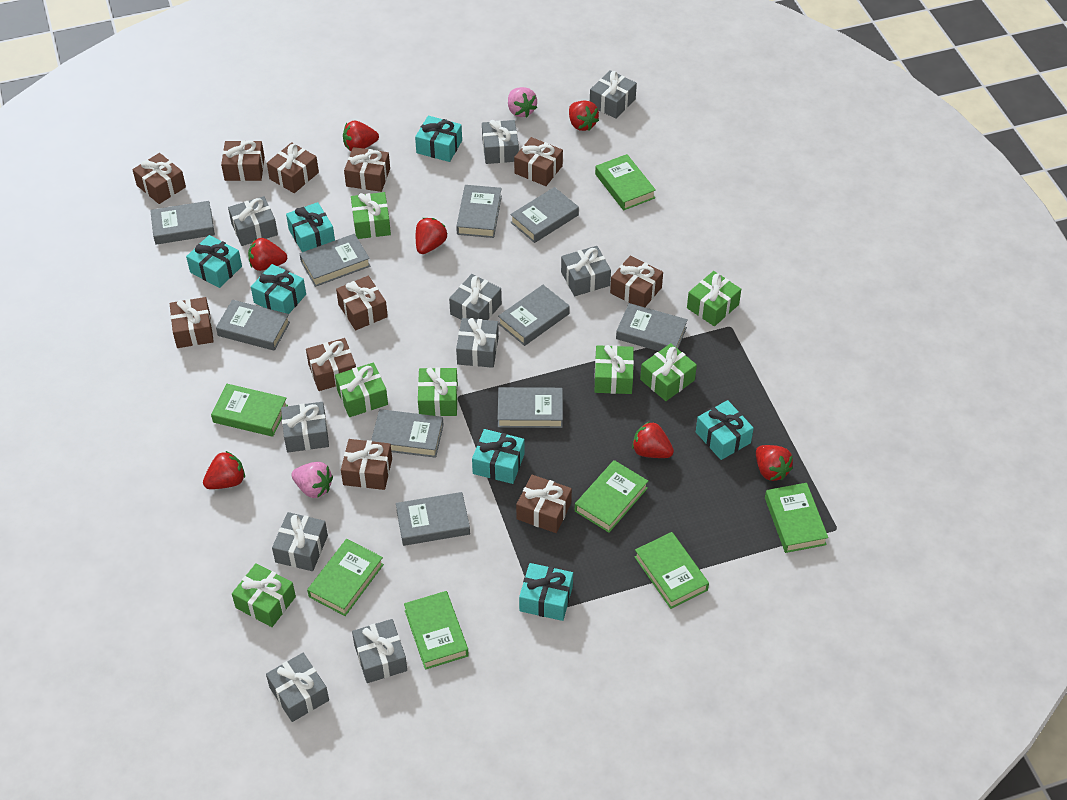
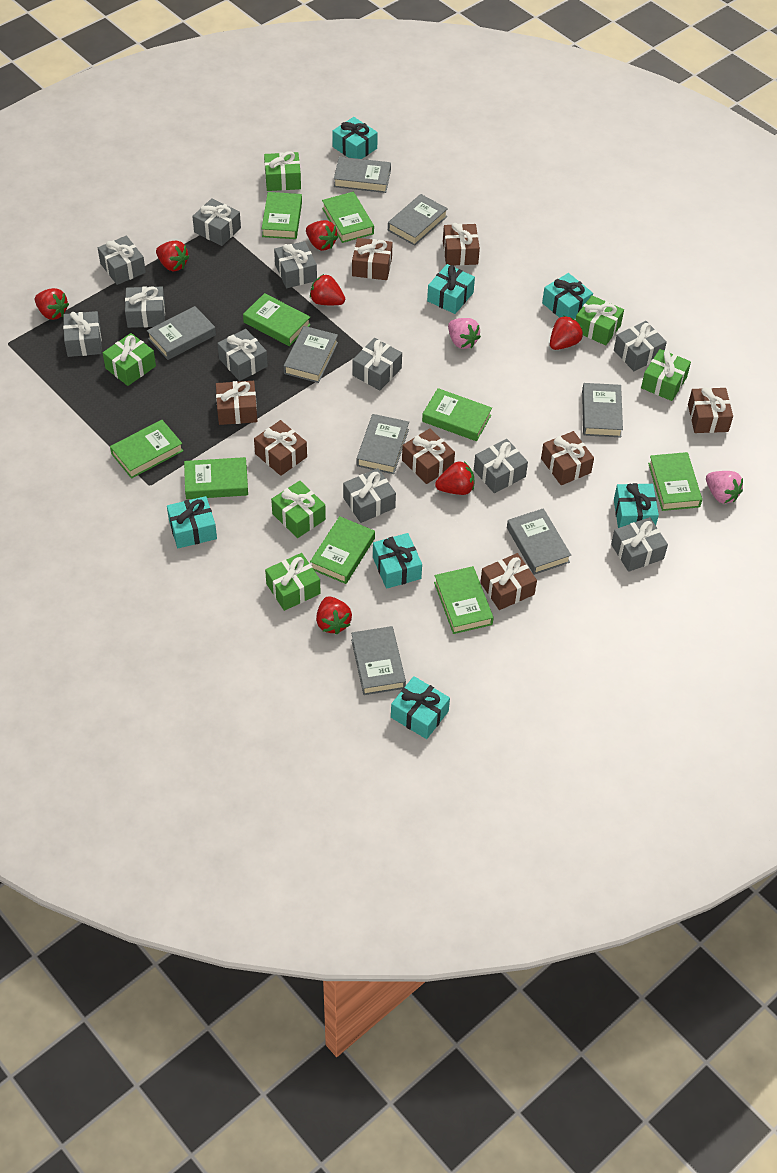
brown gift: 11 -> 8
green book: 7 -> 9
green gift: 7 -> 6
grey book: 10 -> 8
grey gift: 10 -> 11

